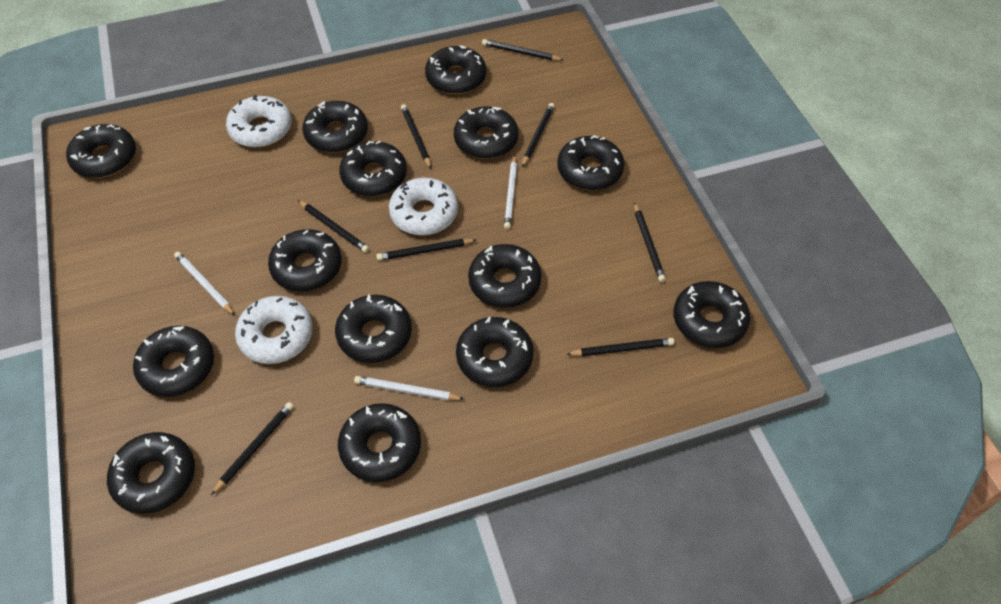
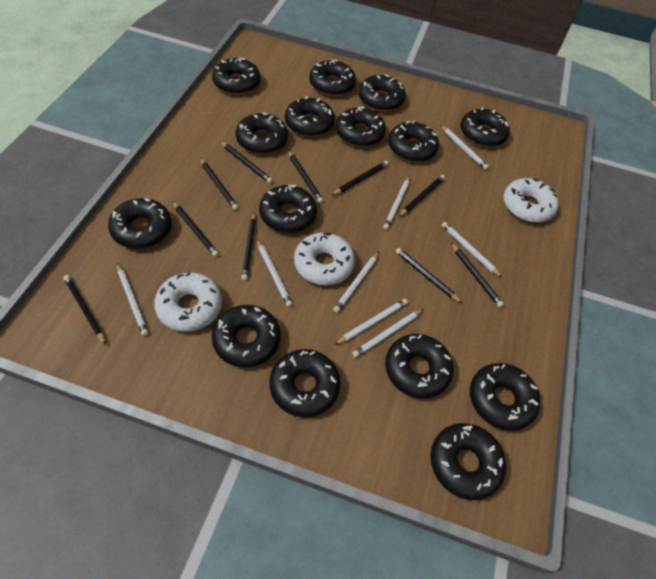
black donut: 14 -> 15
black pencil: 8 -> 10
white pencil: 3 -> 8

